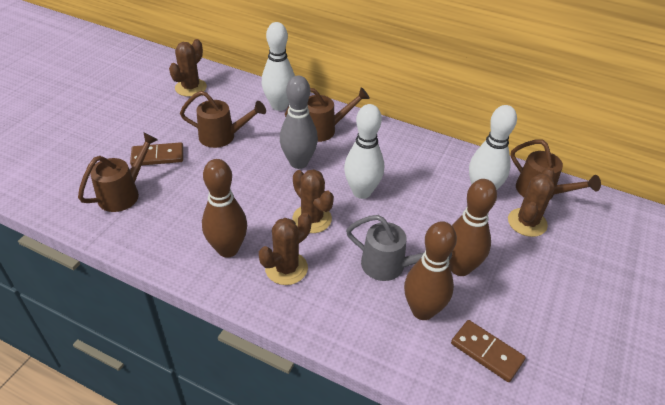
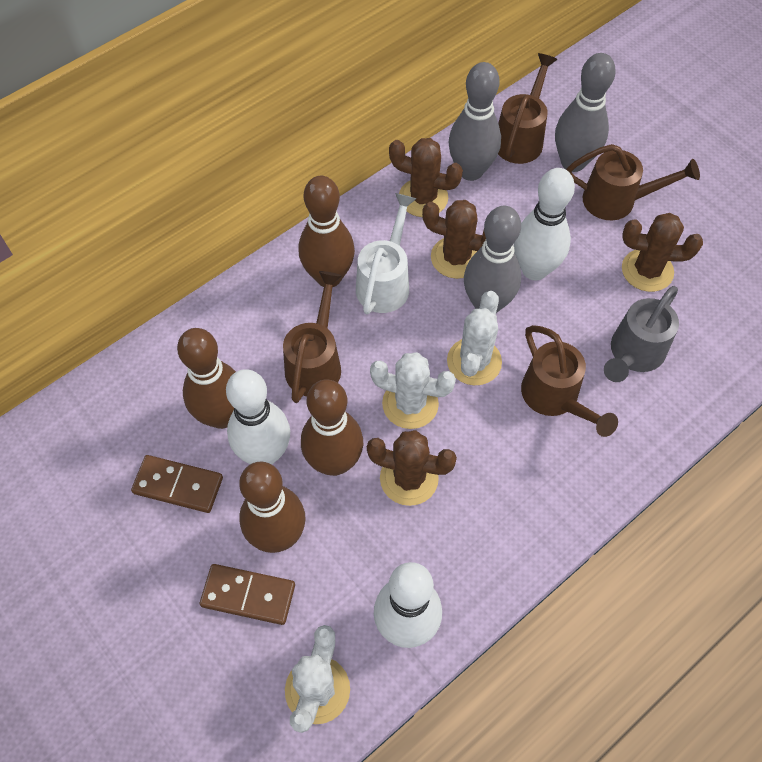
brown bowling pin: 3 -> 4
grey bowling pin: 1 -> 3
white cactus: 0 -> 3
white watering can: 0 -> 1

